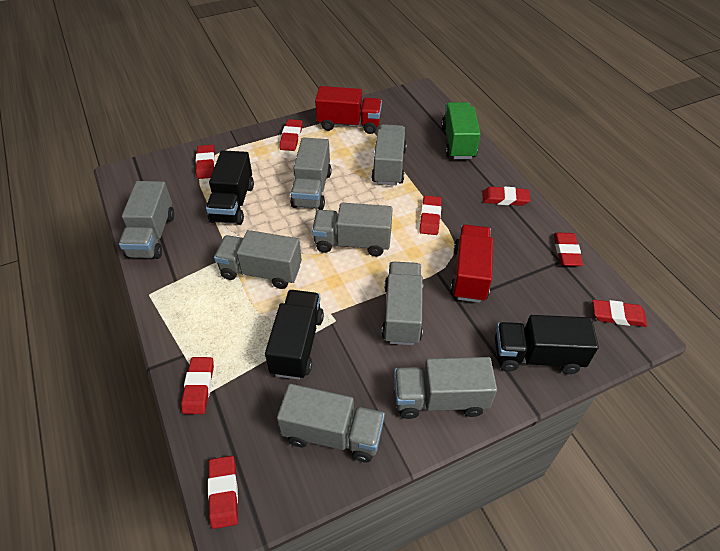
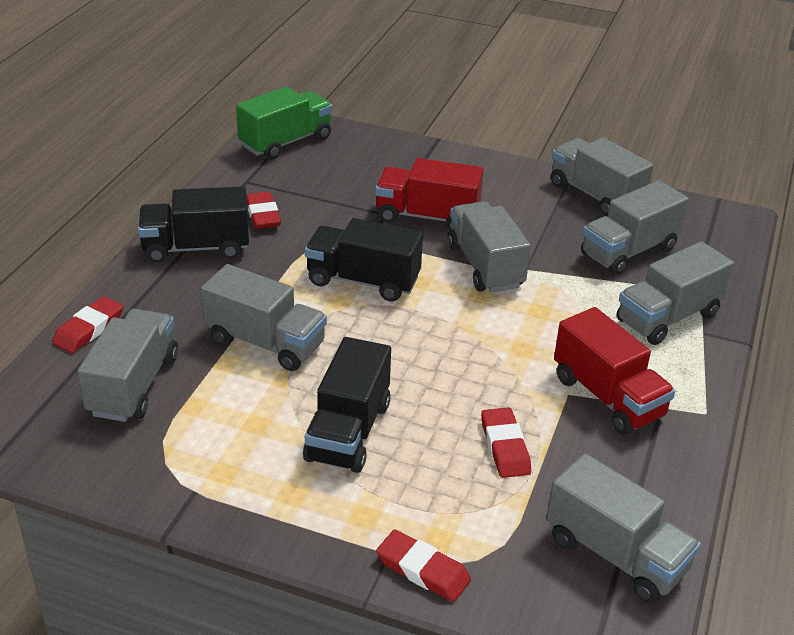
grey truck: 8 -> 7
red eraser: 8 -> 4

